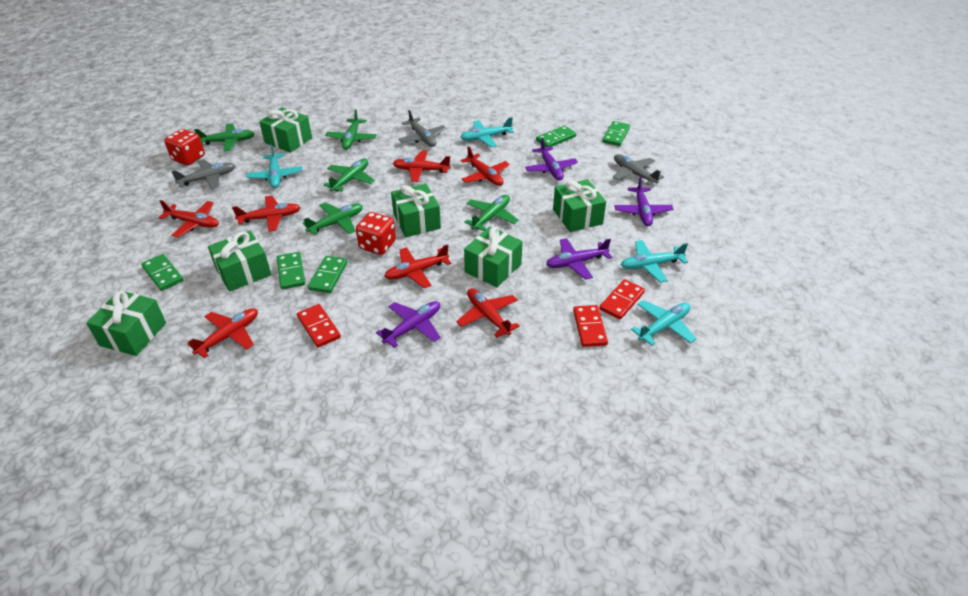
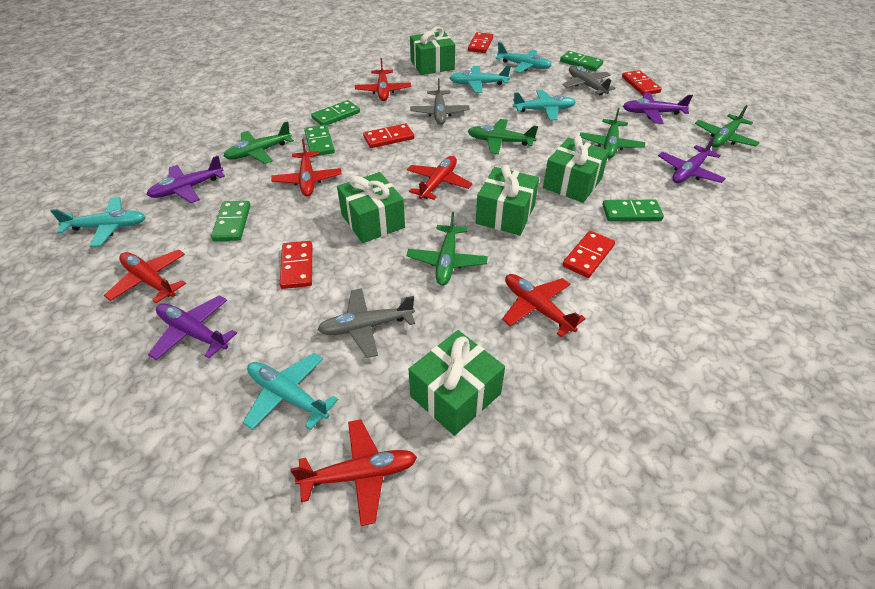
green gift: 6 -> 5
red dice: 2 -> 0
red domino: 3 -> 5
red plane: 7 -> 6
turquoise plane: 4 -> 5

